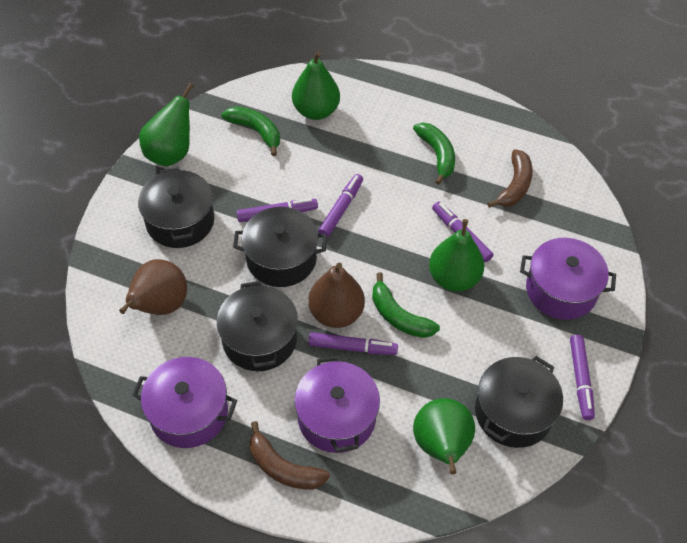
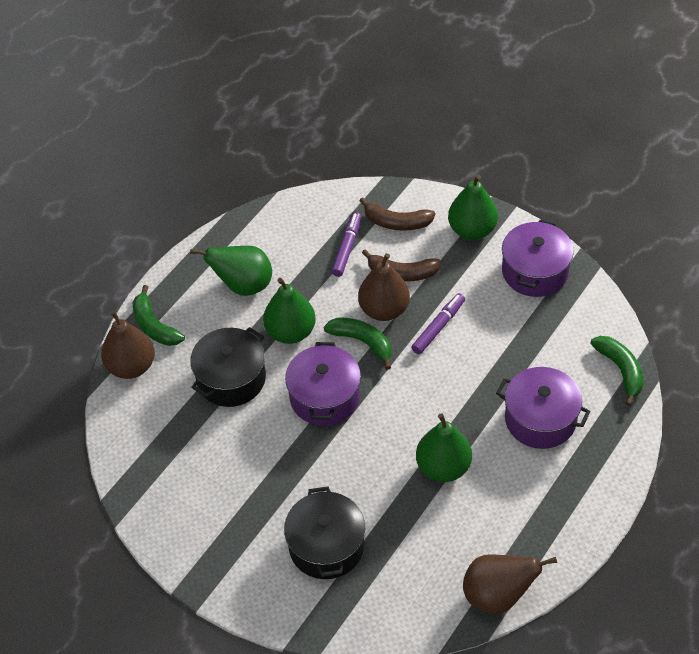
black pot: 4 -> 2
brown pear: 2 -> 3
purple marker: 5 -> 2

